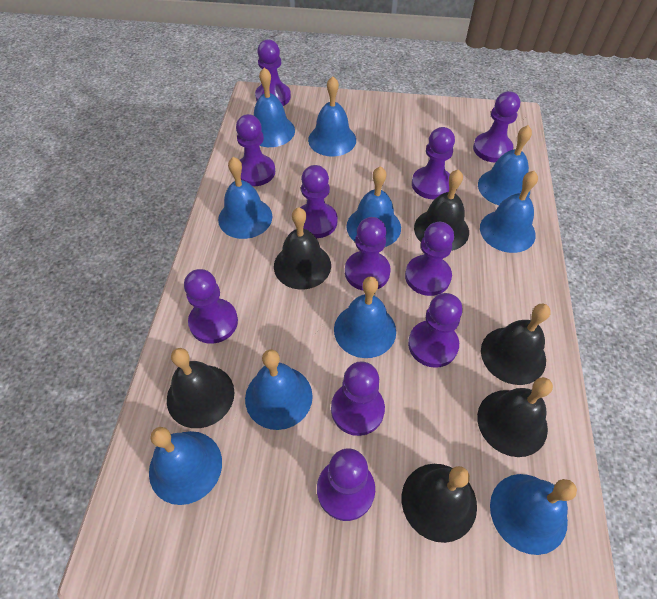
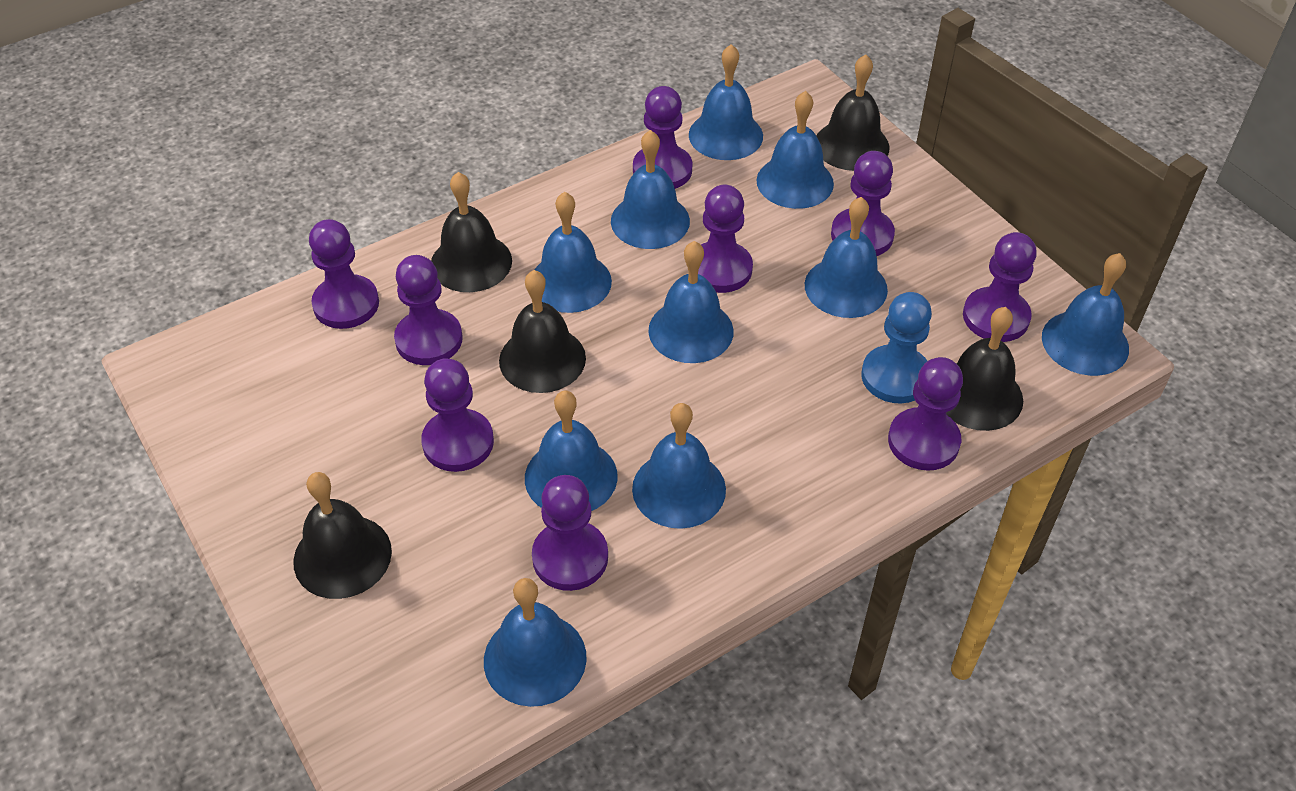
black bell: 6 -> 5
blue pawn: 0 -> 1
purple pawn: 11 -> 9

